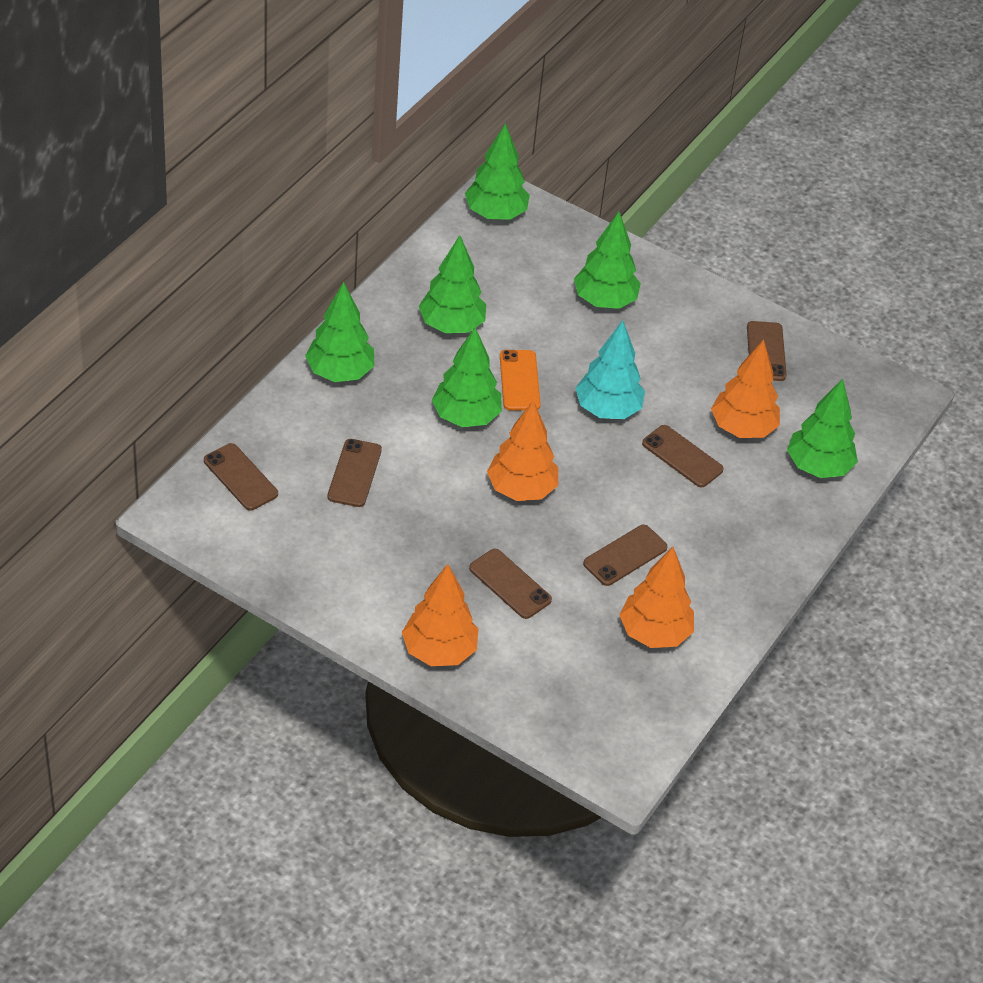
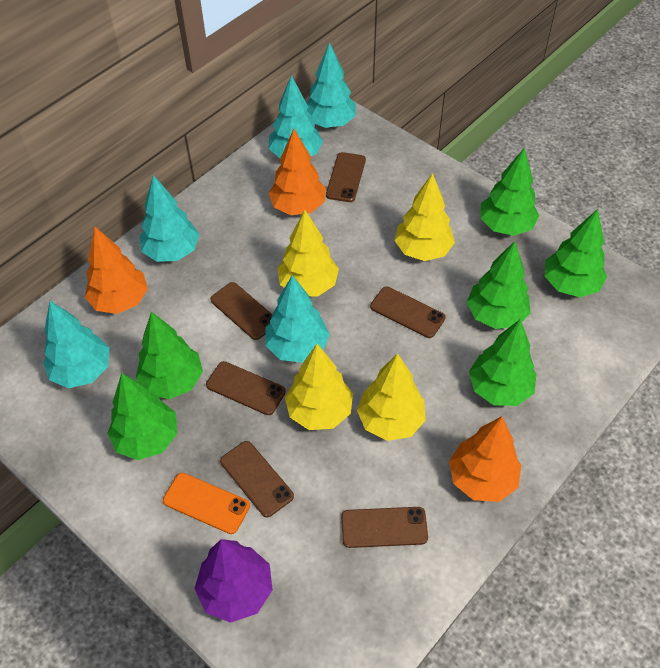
orange tree: 4 -> 3
purple tree: 0 -> 1
turquoise tree: 1 -> 5
yellow tree: 0 -> 4

